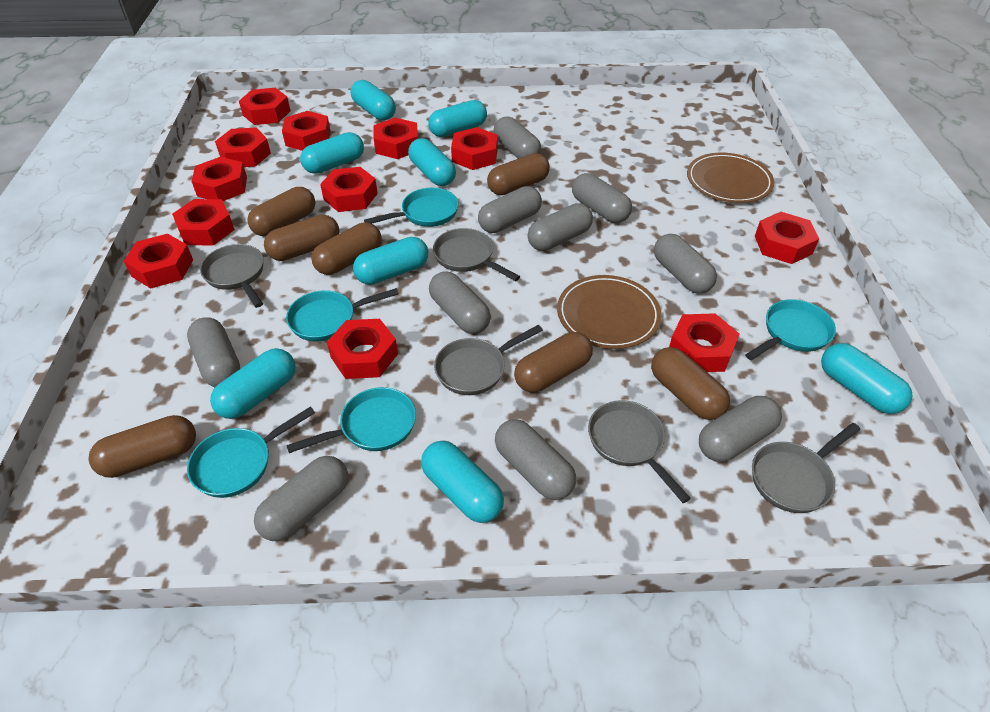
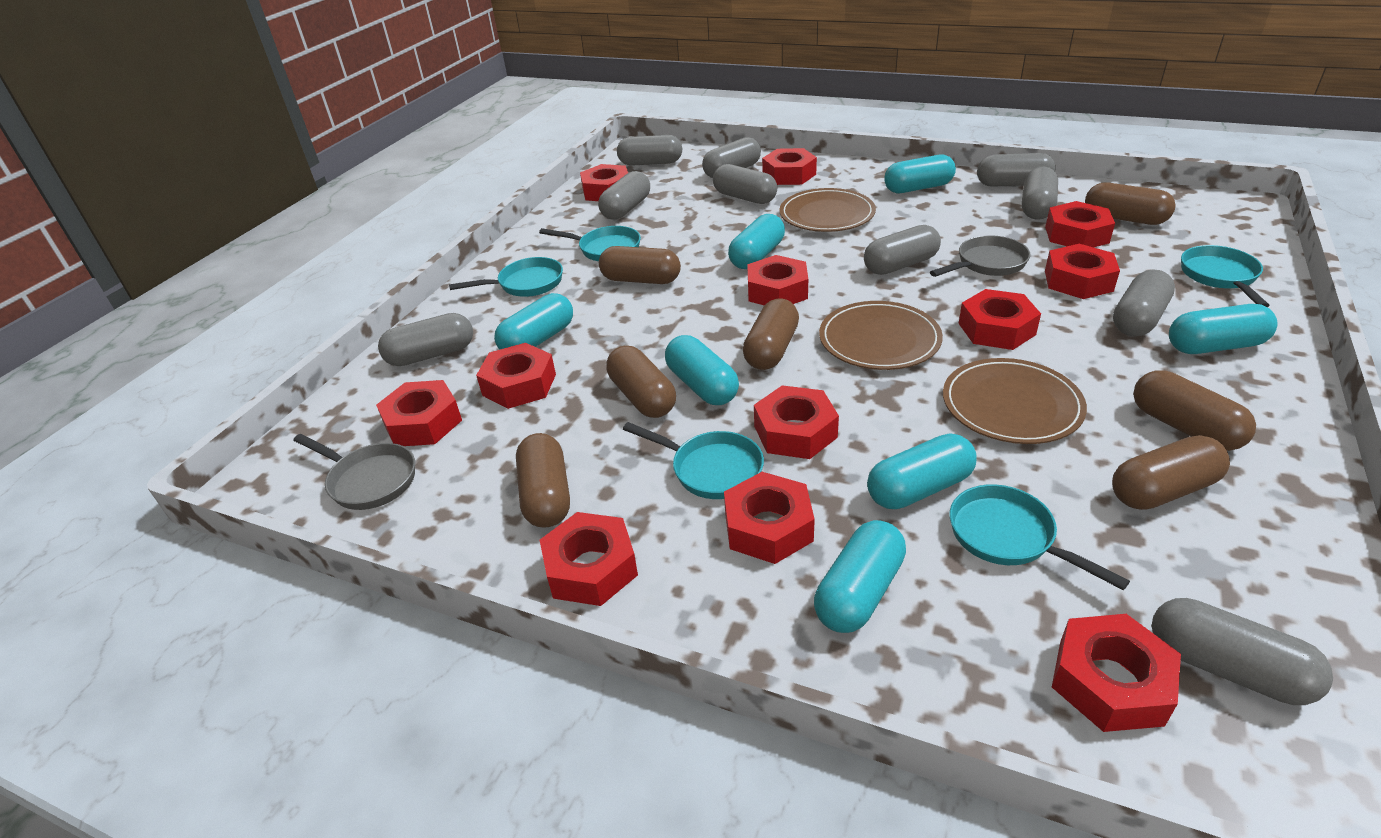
brown plate: 2 -> 3
grey pan: 5 -> 2
turquoise capsule: 8 -> 7

